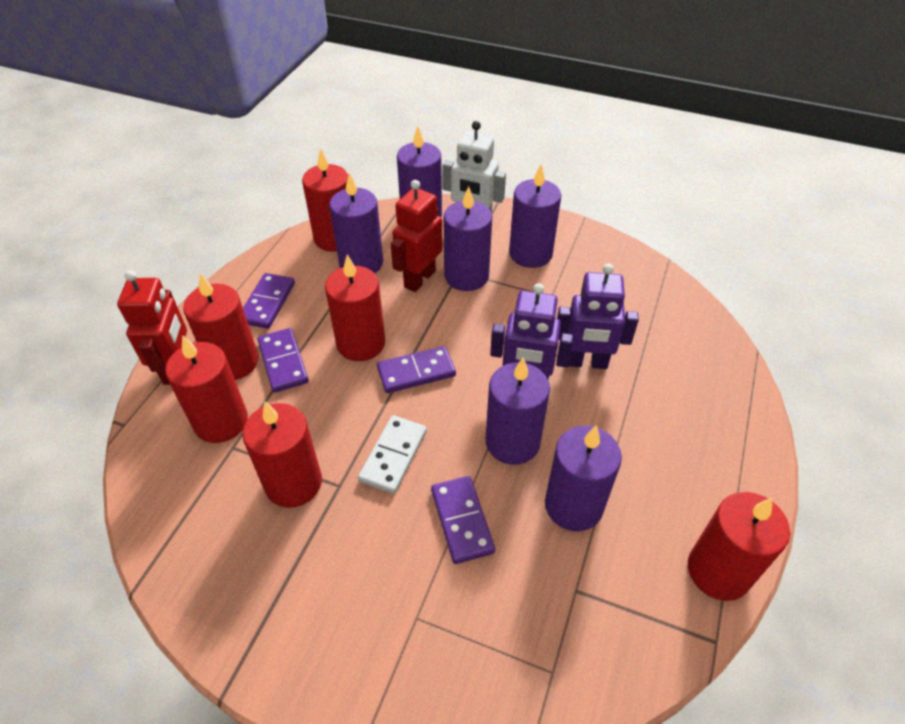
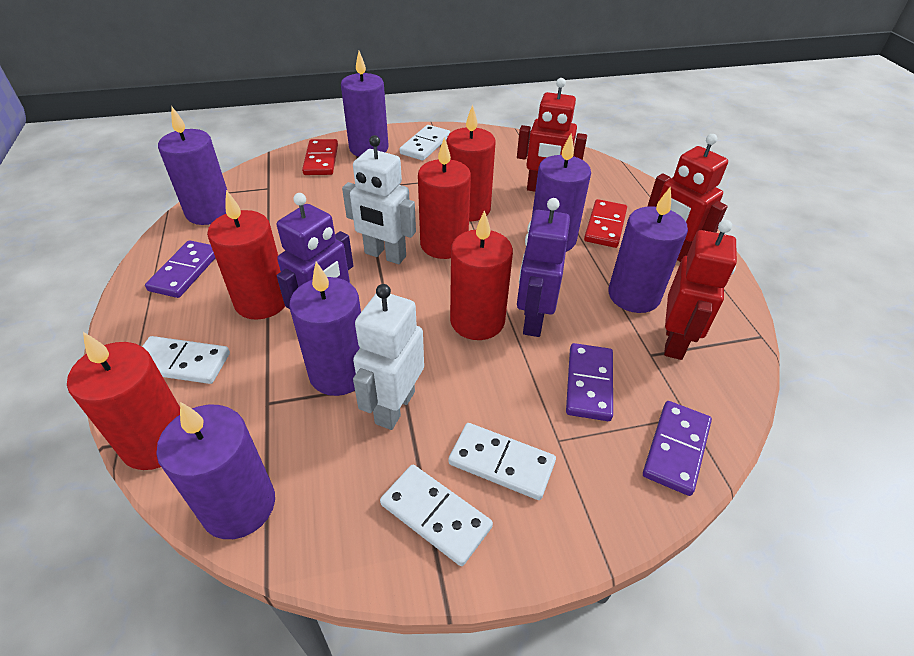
purple domino: 4 -> 3
red candle: 6 -> 5
red domino: 0 -> 2
red robot: 2 -> 3
white domino: 1 -> 4
white robot: 1 -> 2

